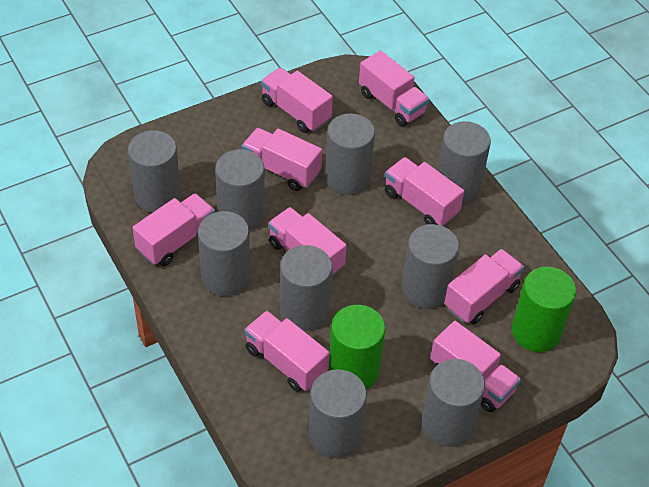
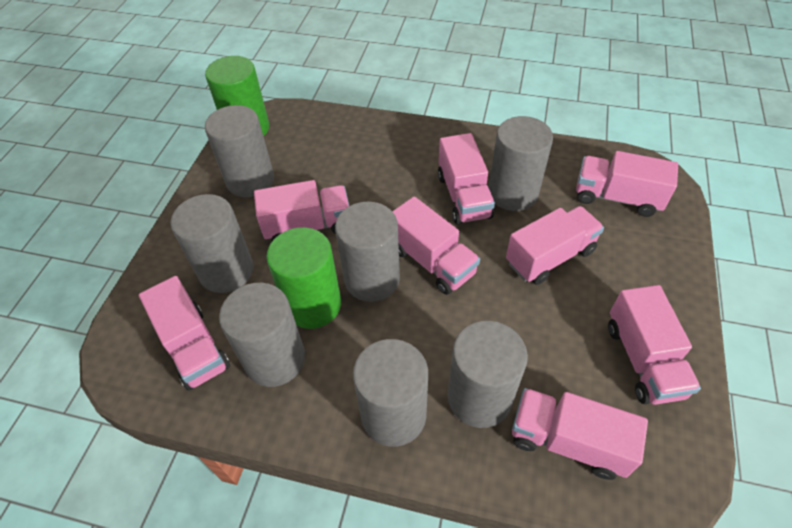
grey cylinder: 9 -> 7
pink truck: 9 -> 8

